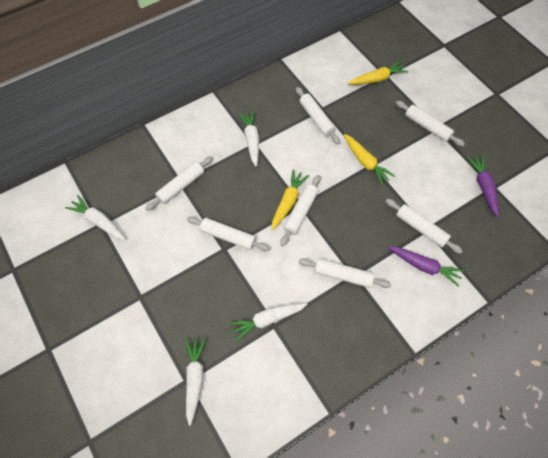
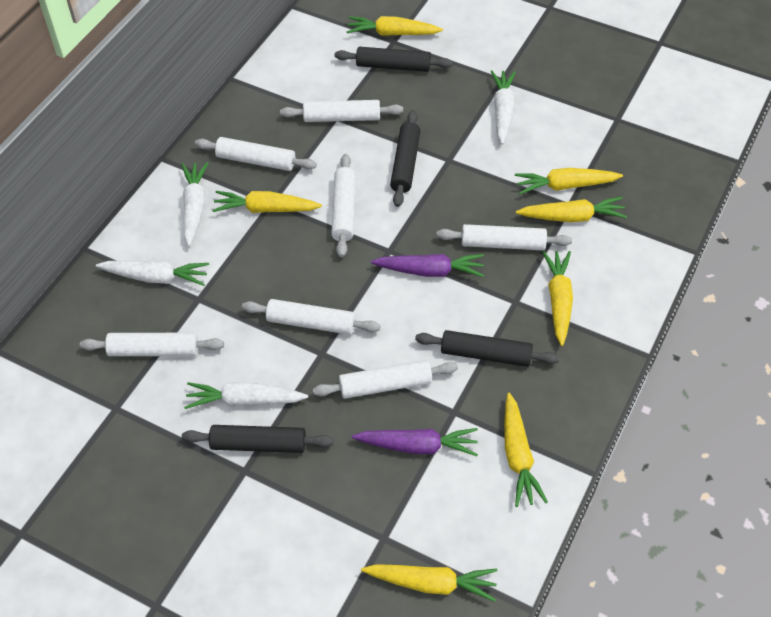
black rolling pin: 0 -> 4
yellow carrot: 3 -> 7

